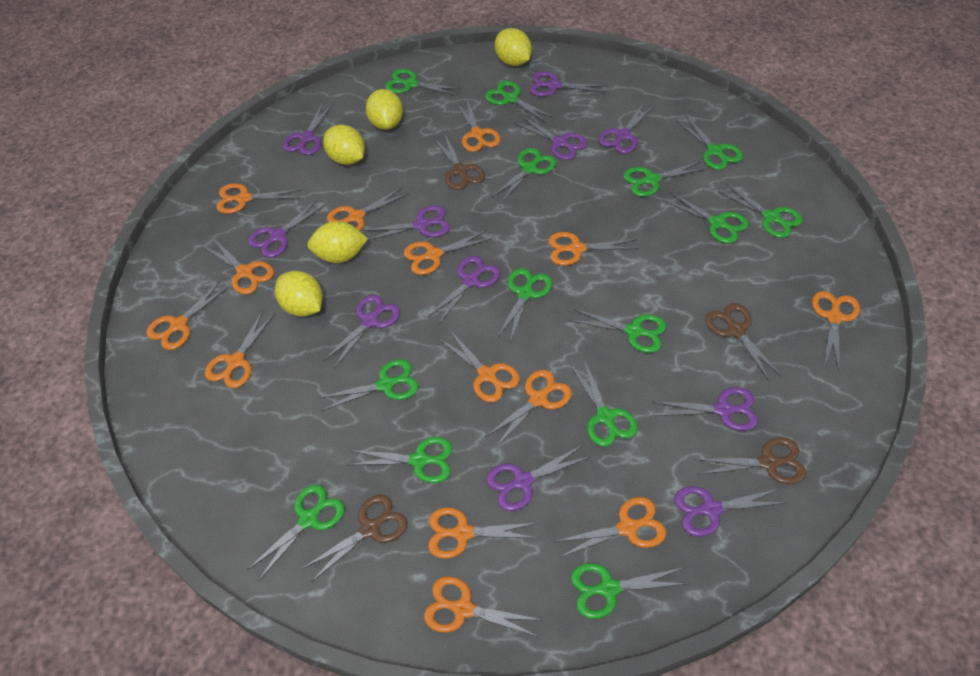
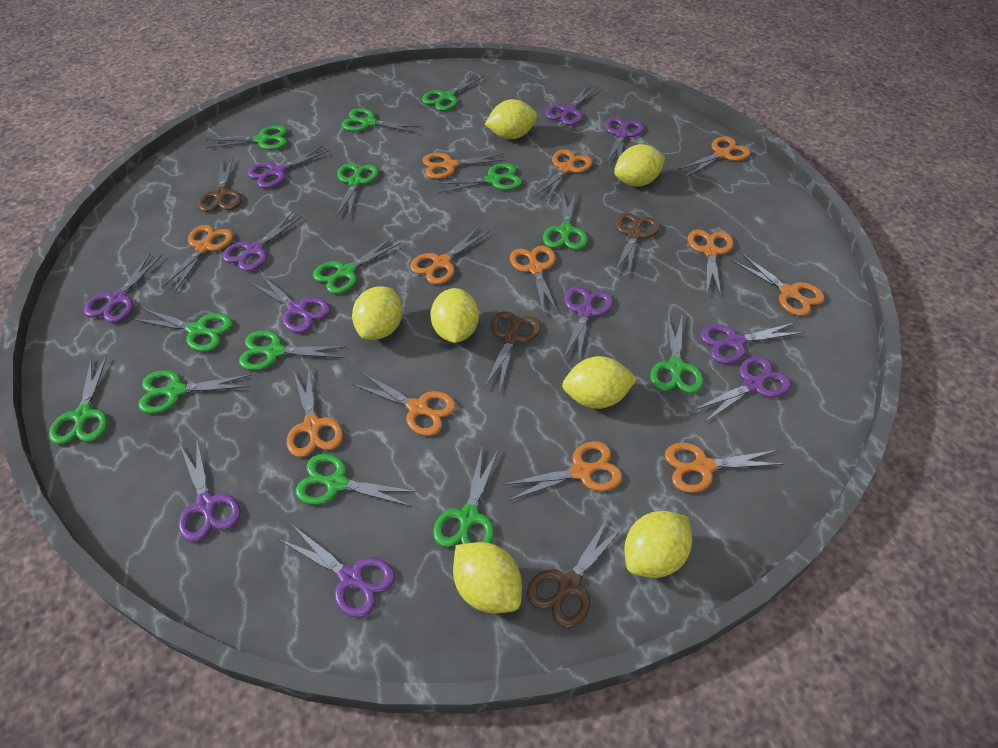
orange scissors: 14 -> 12
yellow lemon: 5 -> 7

